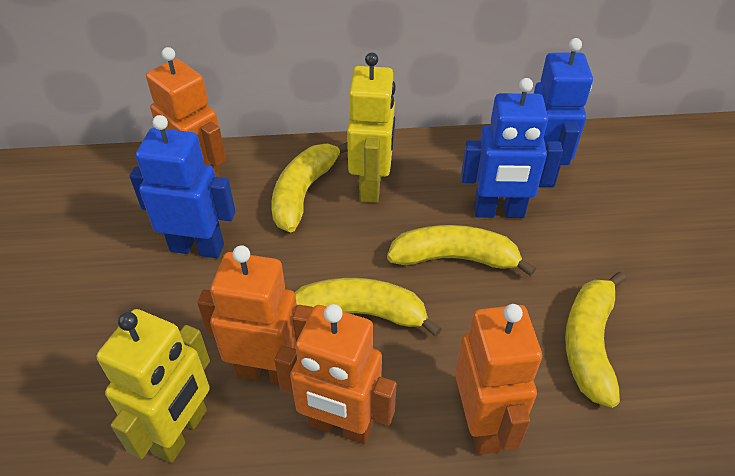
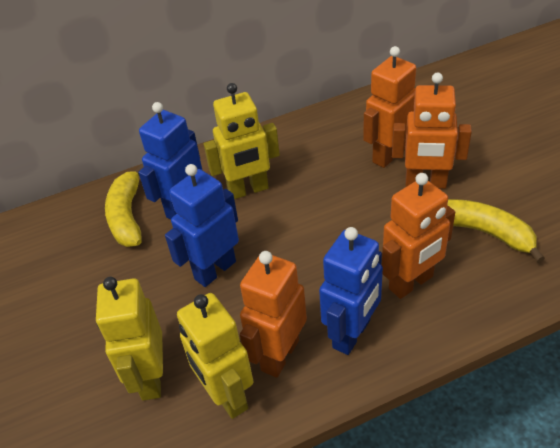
yellow banana: 4 -> 2
yellow robot: 2 -> 3

